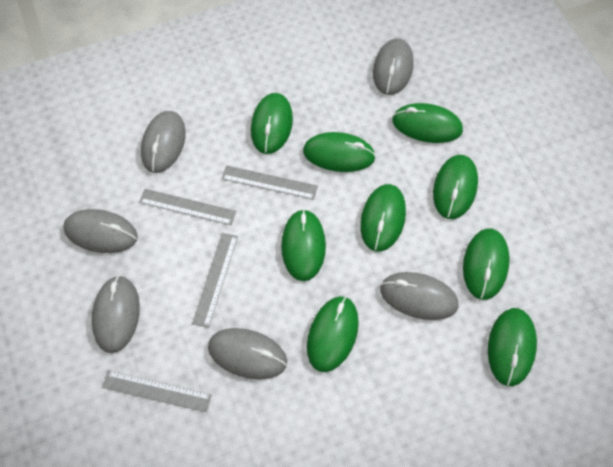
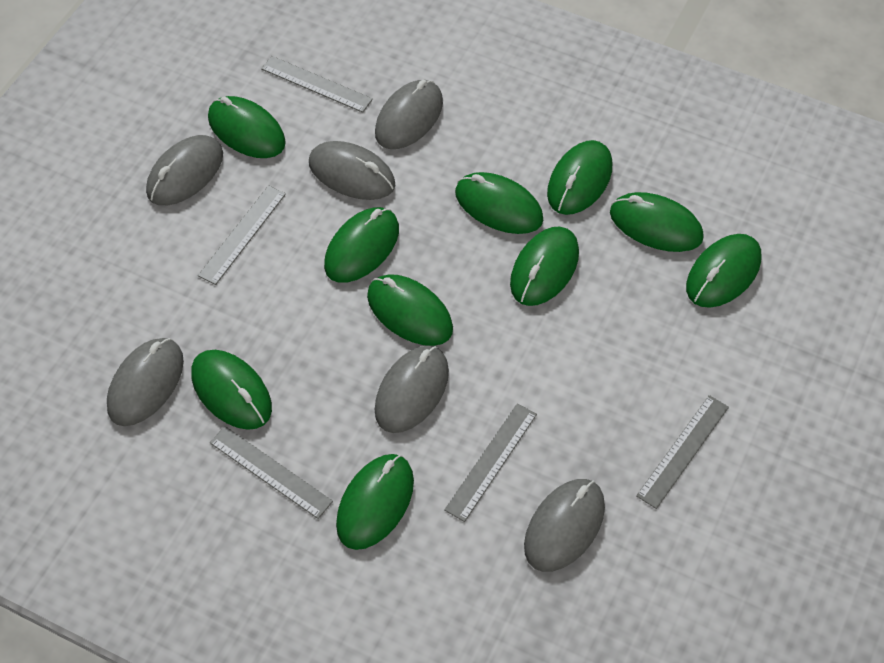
green mouse: 9 -> 10
grey ruler: 4 -> 5

